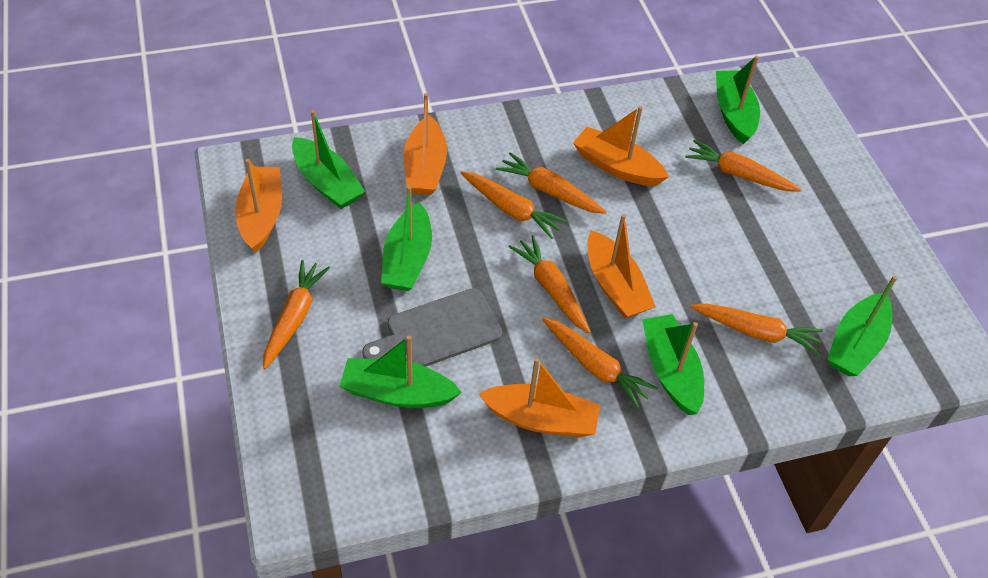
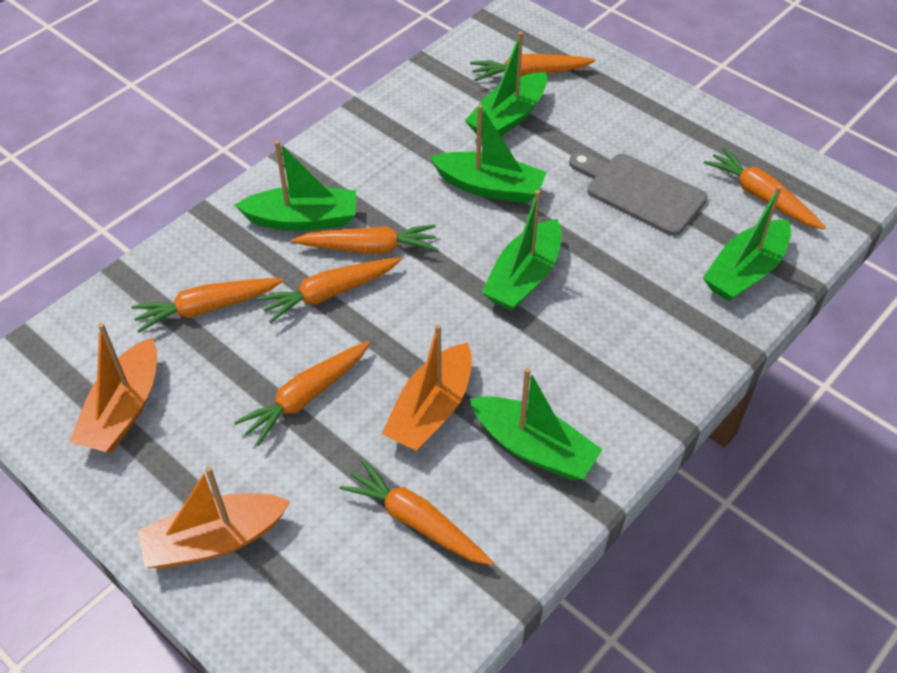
orange boat: 5 -> 3

